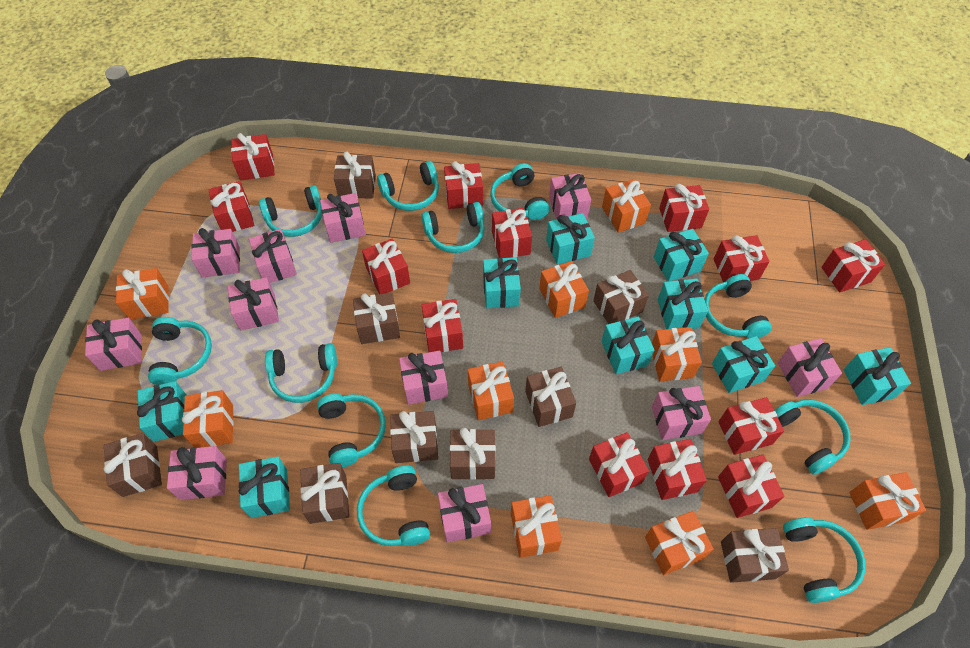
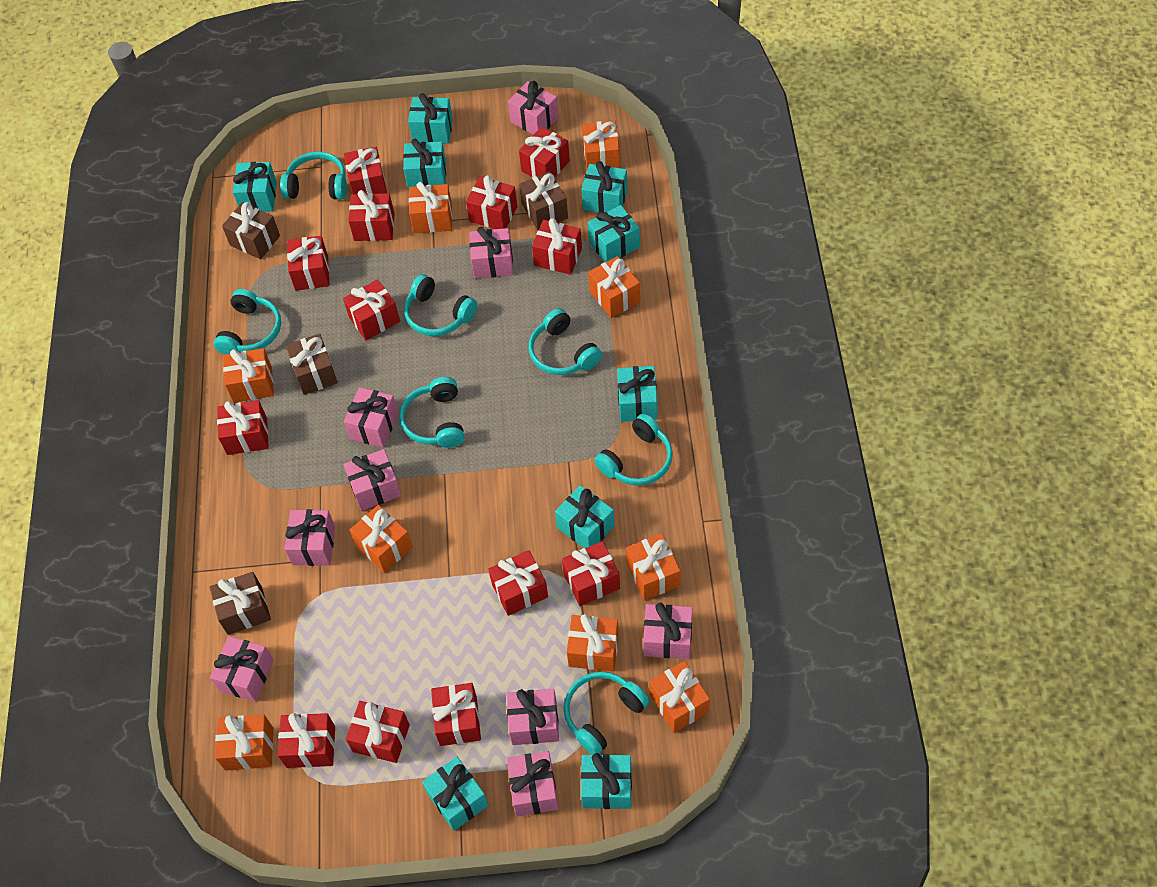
brown gift: 9 -> 4
pink gift: 11 -> 9
turquoise headphones: 11 -> 7

